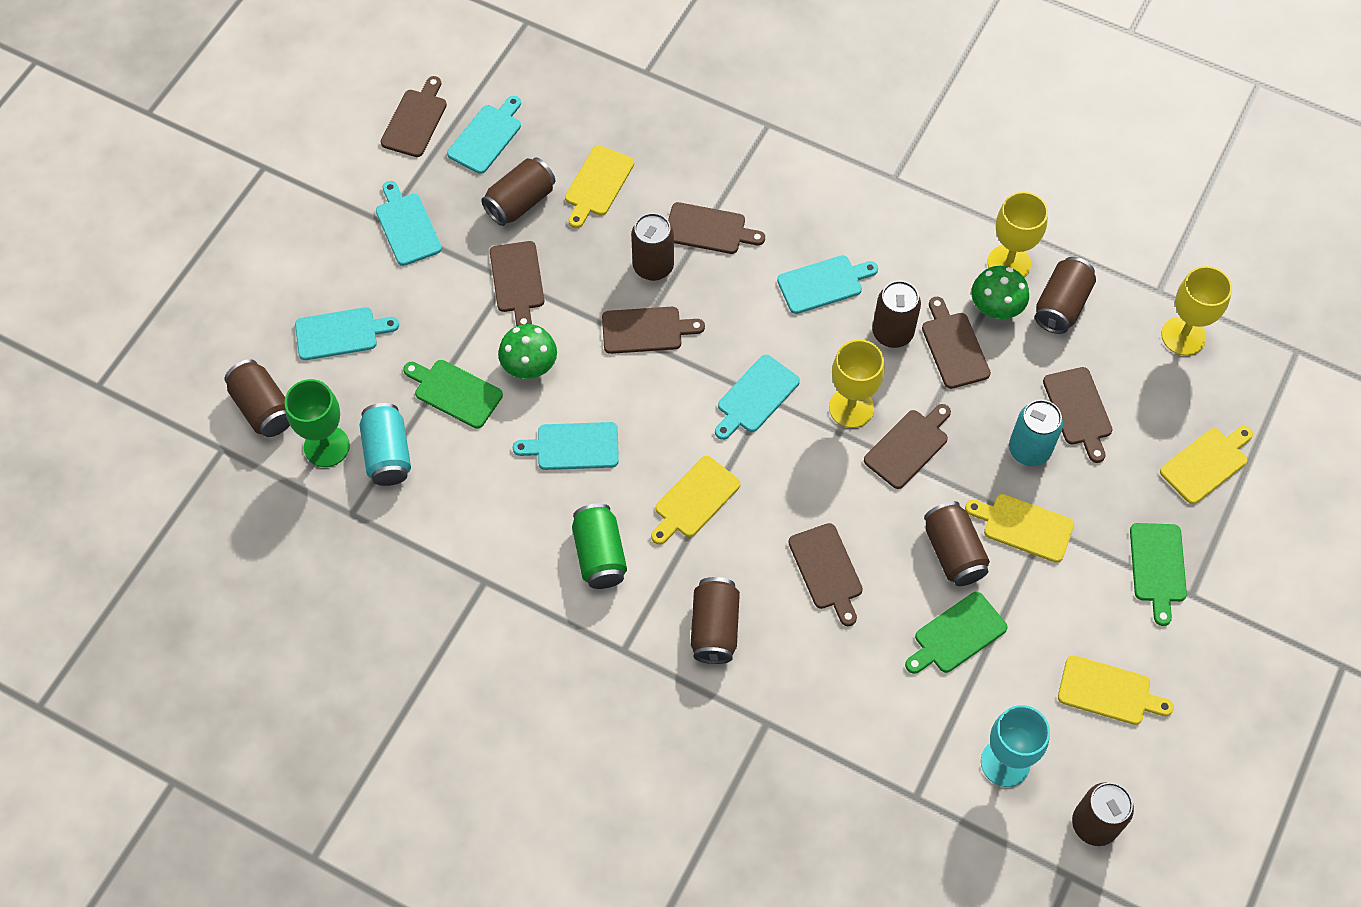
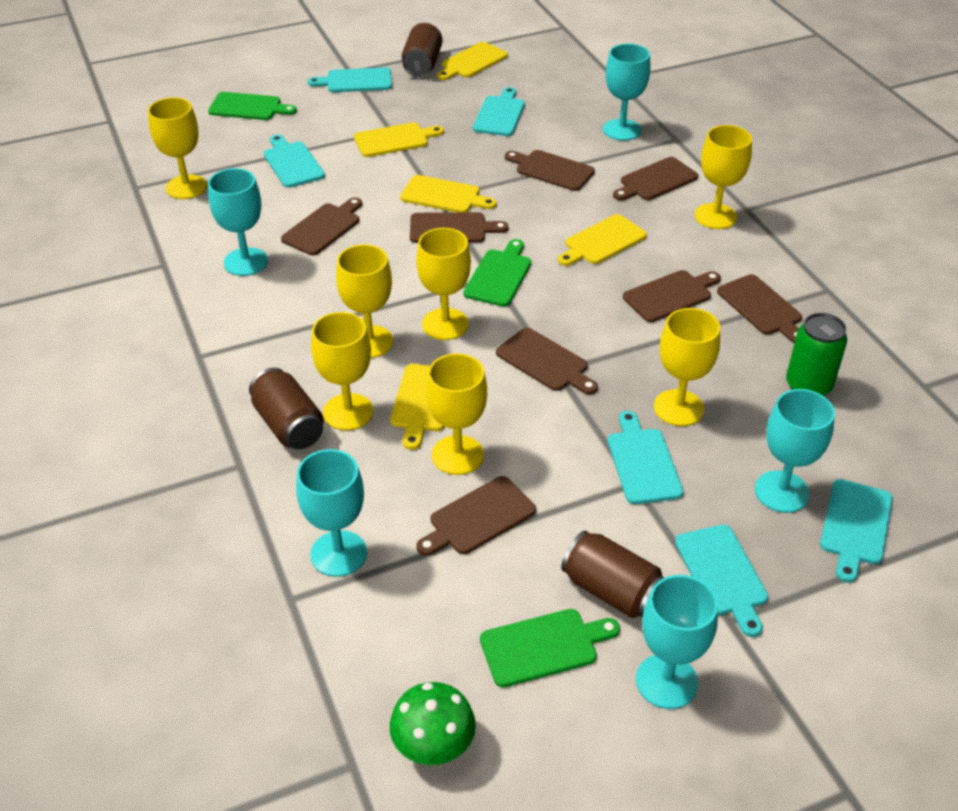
brown can: 8 -> 3
green goblet: 1 -> 0
green mushroom: 2 -> 1
turquoise can: 2 -> 0
turquoise goblet: 1 -> 5
yellow goblet: 3 -> 7

